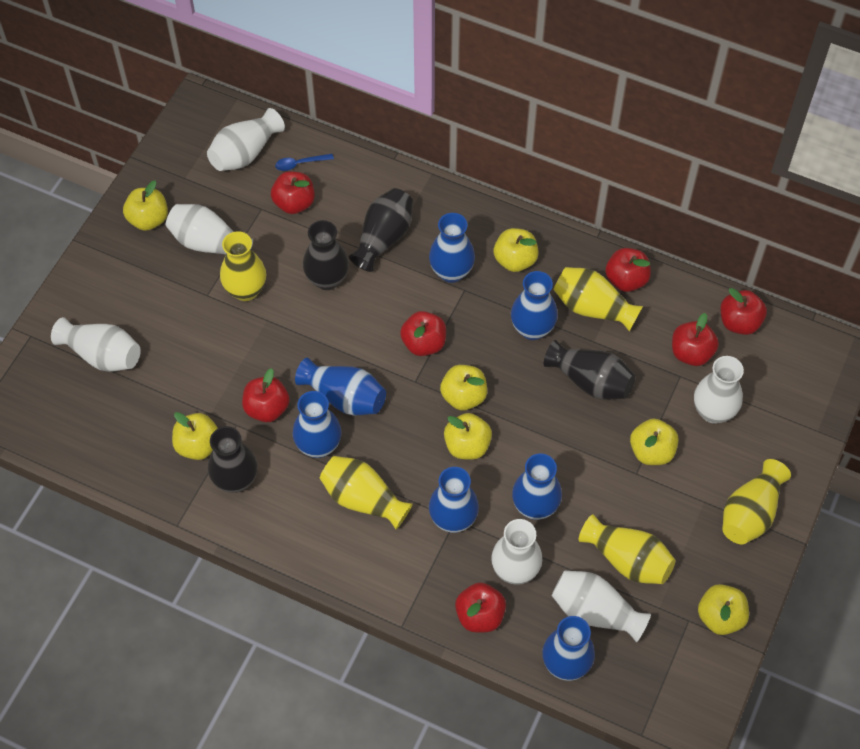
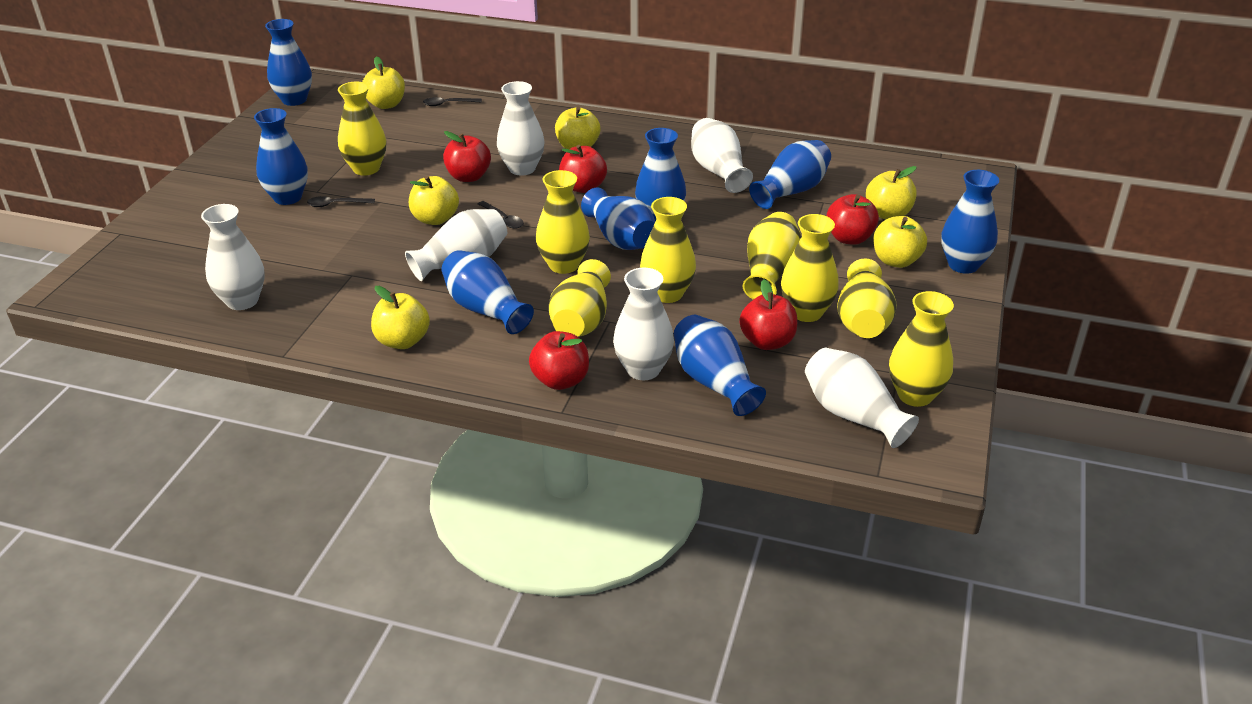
black spoon: 0 -> 3
black vase: 4 -> 0
blue spoon: 1 -> 0
blue vase: 7 -> 8
red apple: 7 -> 5
yellow apple: 7 -> 6
yellow vase: 5 -> 8

